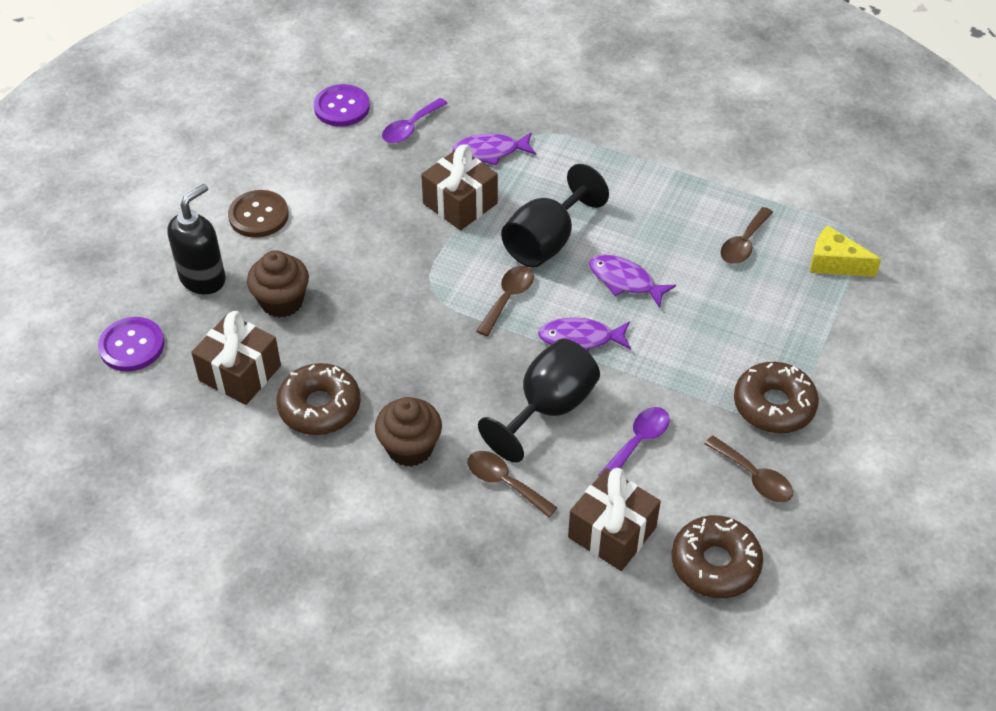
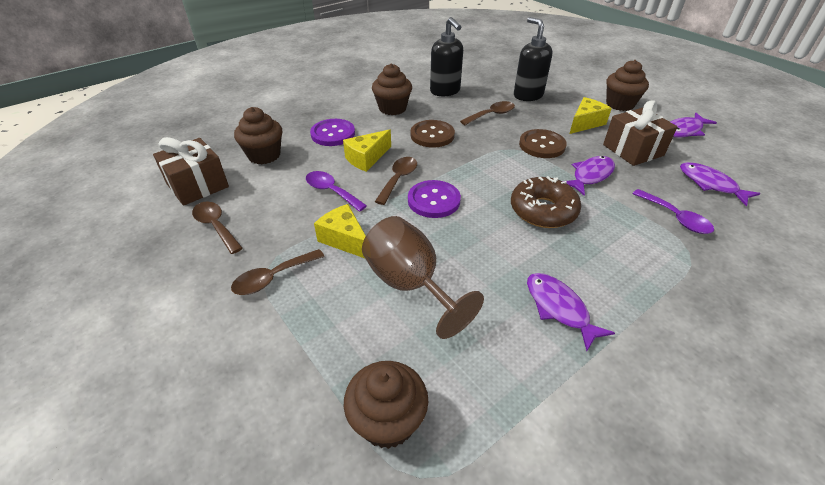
black goblet: 2 -> 0
black soap dispenser: 1 -> 2
brown button: 1 -> 2
brown cupcake: 2 -> 4
brown donut: 3 -> 1
brown gift: 3 -> 2
brown goblet: 0 -> 1
purple fish: 3 -> 4
yellow cheese: 1 -> 3

